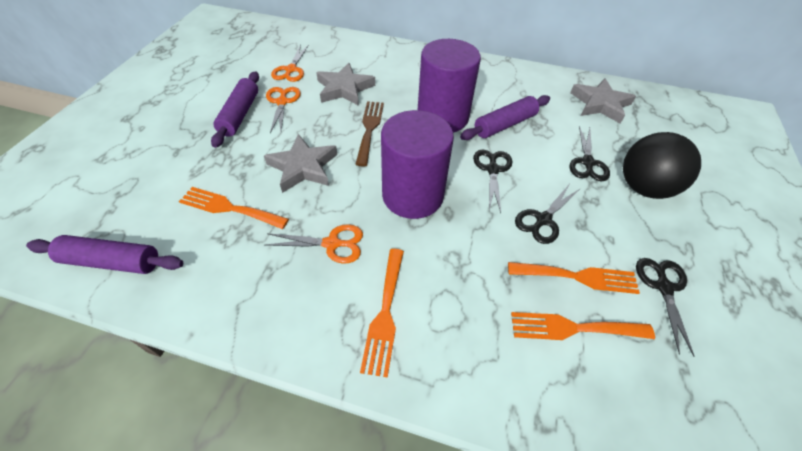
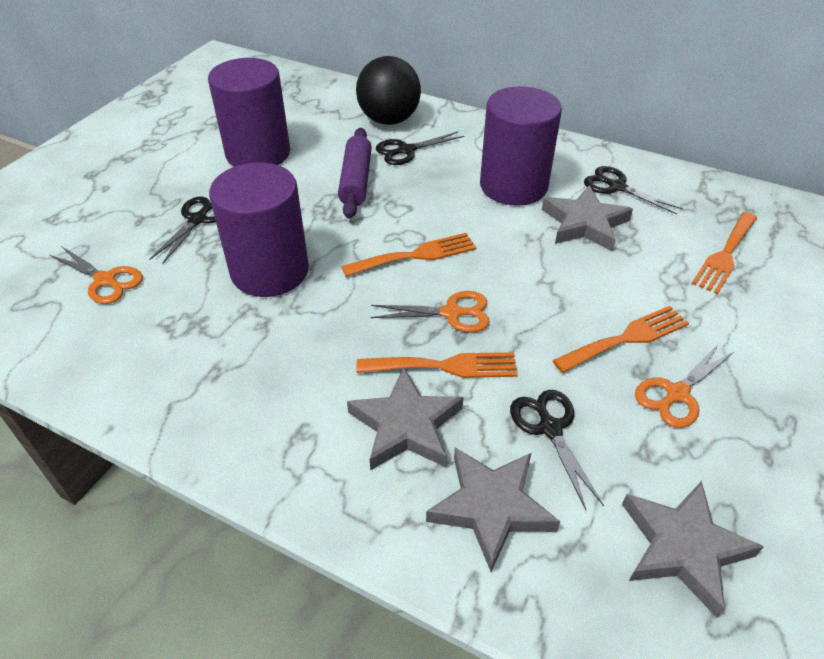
brown fork: 1 -> 0
grey star: 3 -> 4
purple cylinder: 2 -> 3
purple rolling pin: 3 -> 1

